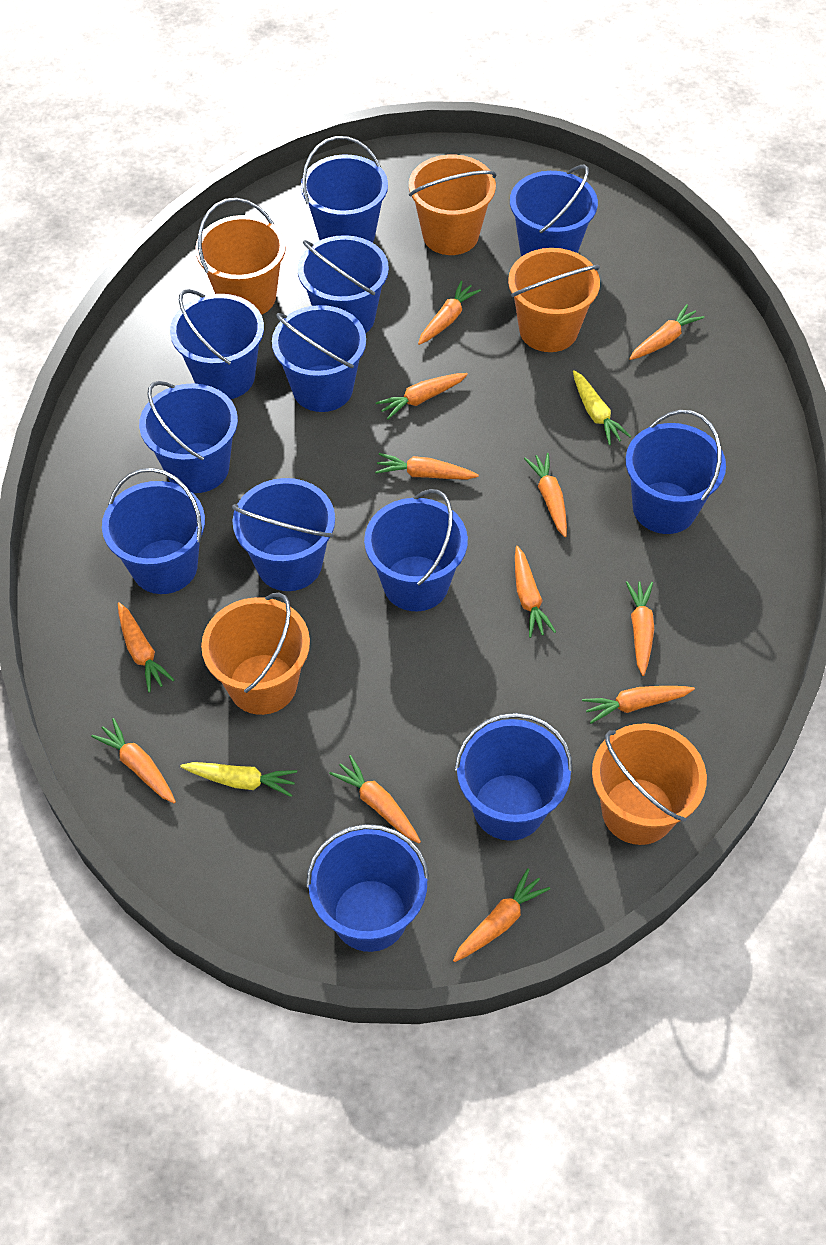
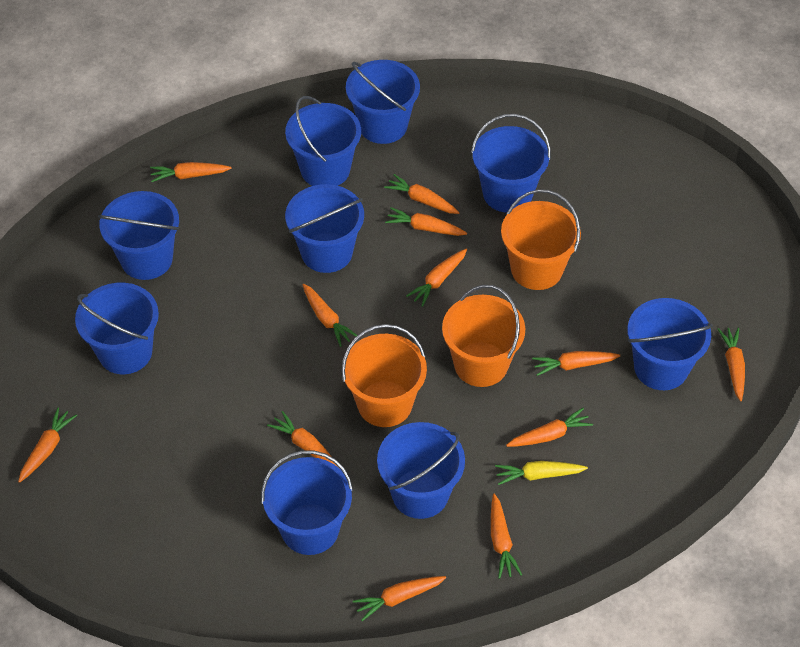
blue bucket: 12 -> 9
orange bucket: 5 -> 3
yellow carrot: 2 -> 1

